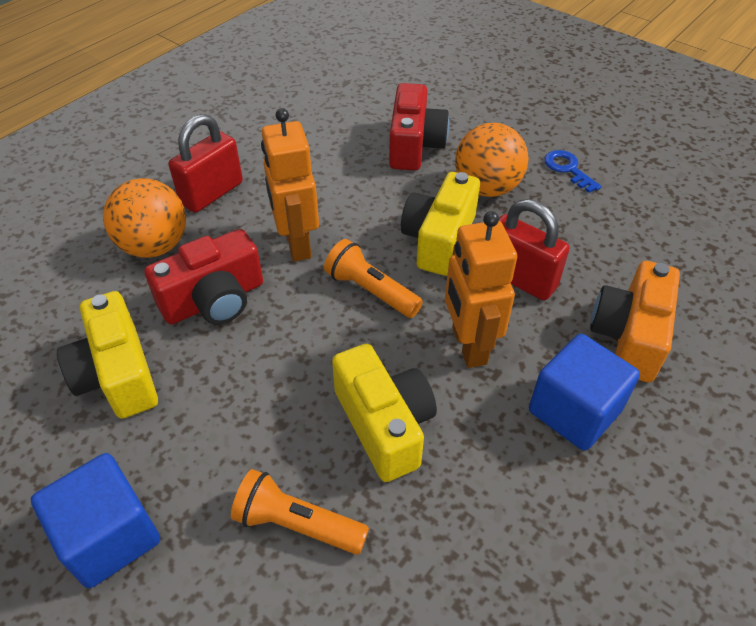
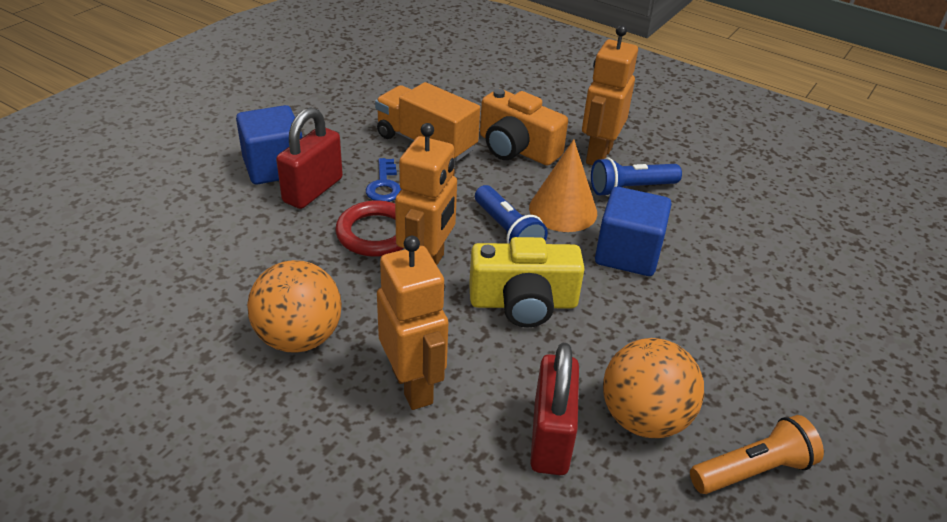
blue flashlight: 0 -> 2
orange cone: 0 -> 1
orange flashlight: 2 -> 1
orange robot: 2 -> 3
orange truck: 0 -> 1
red camera: 2 -> 0
red ring: 0 -> 1
yellow camera: 3 -> 1

